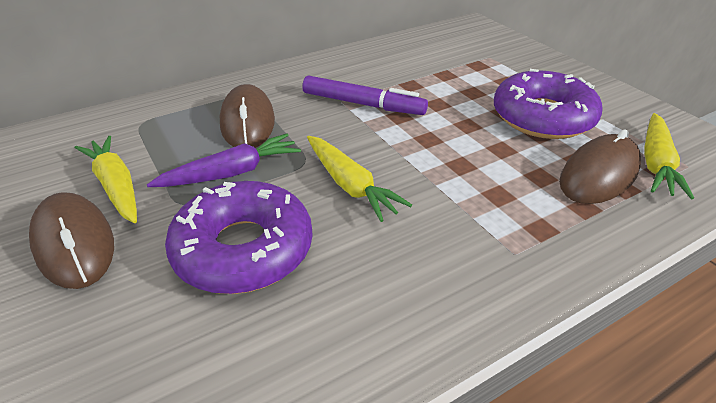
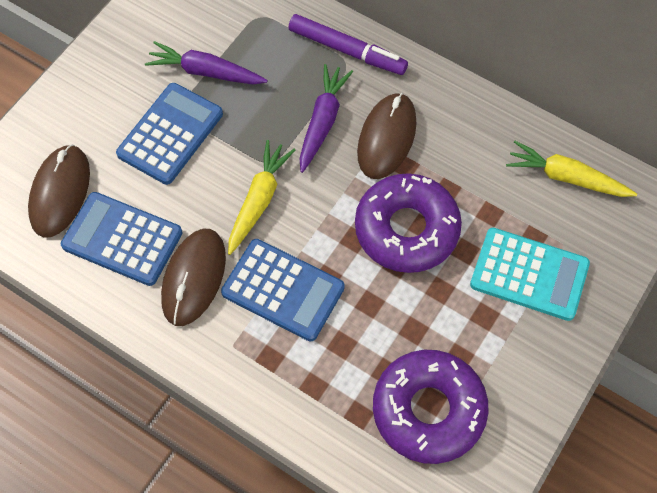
blue calculator: 0 -> 3
purple carrot: 1 -> 2
turquoise calculator: 0 -> 1
yellow carrot: 3 -> 2

